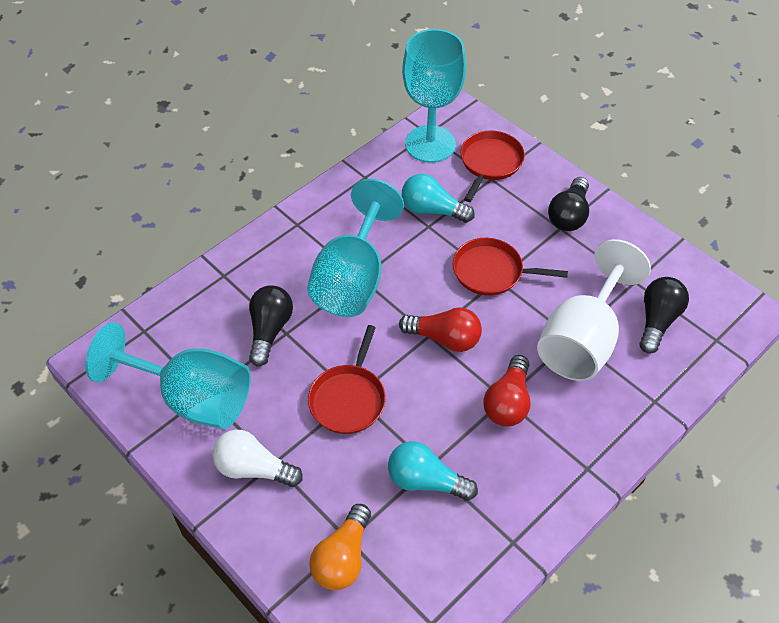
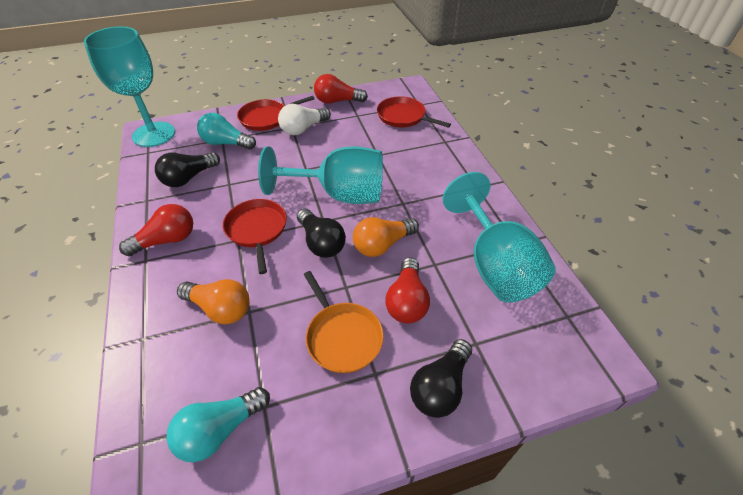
orange light bulb: 1 -> 2
orange pan: 0 -> 1
red light bulb: 2 -> 3
white goblet: 1 -> 0

